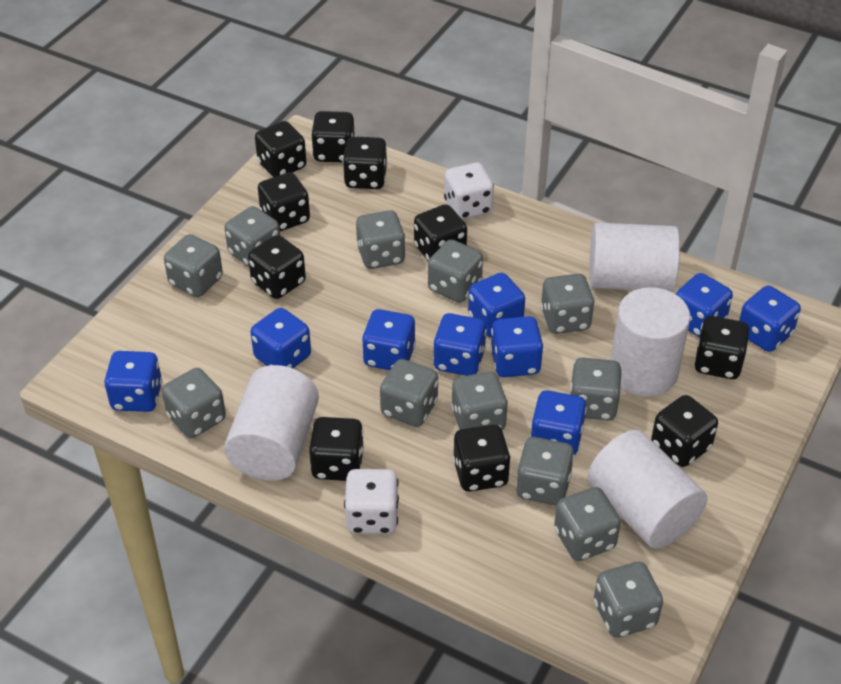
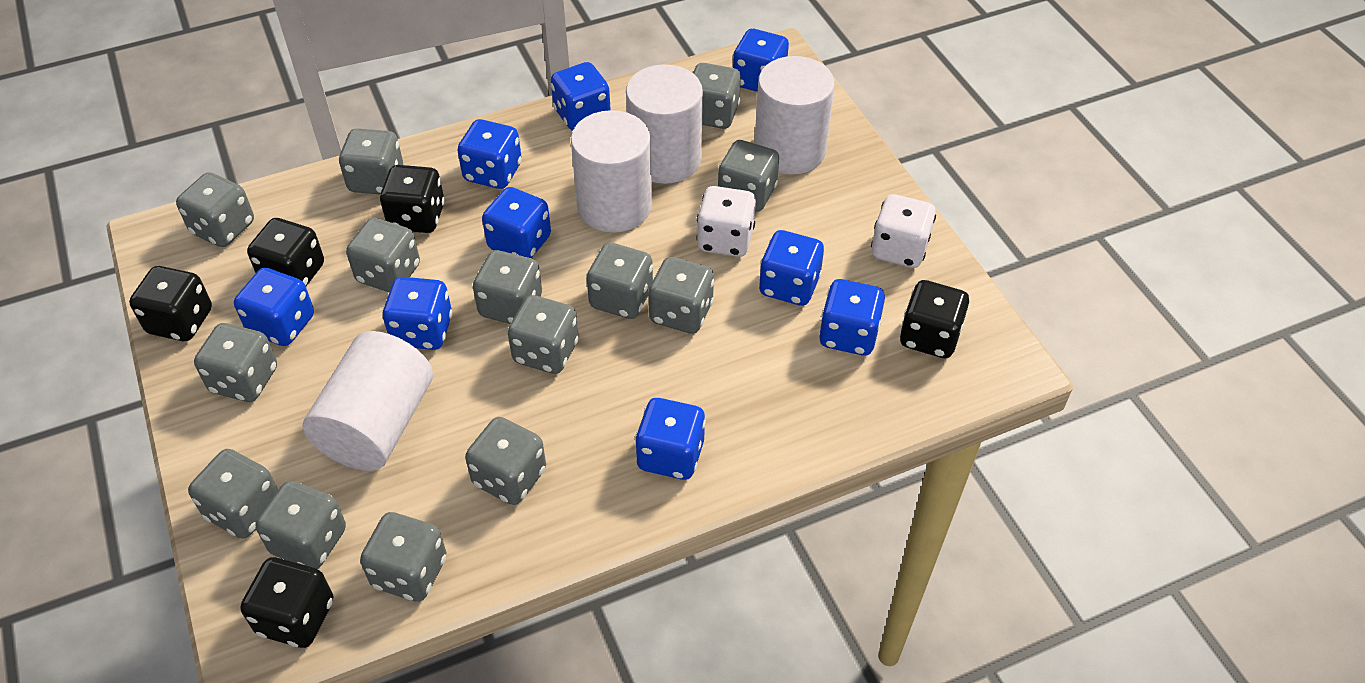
black dice: 10 -> 5
grey dice: 12 -> 14

